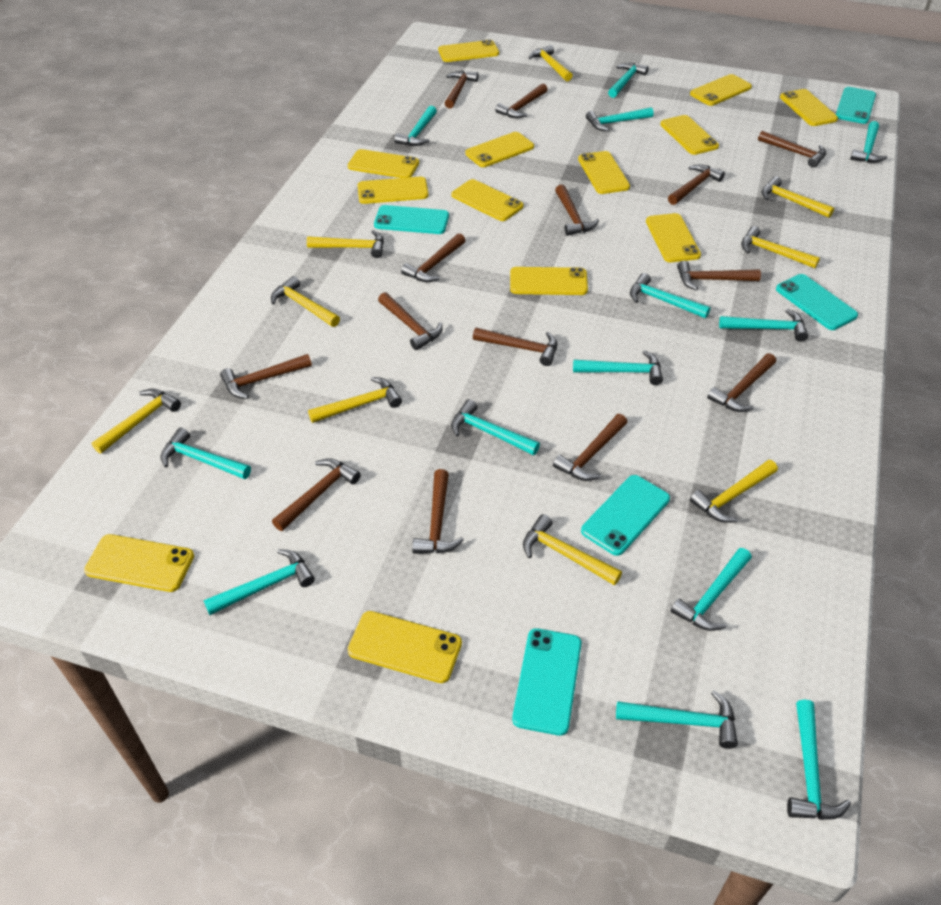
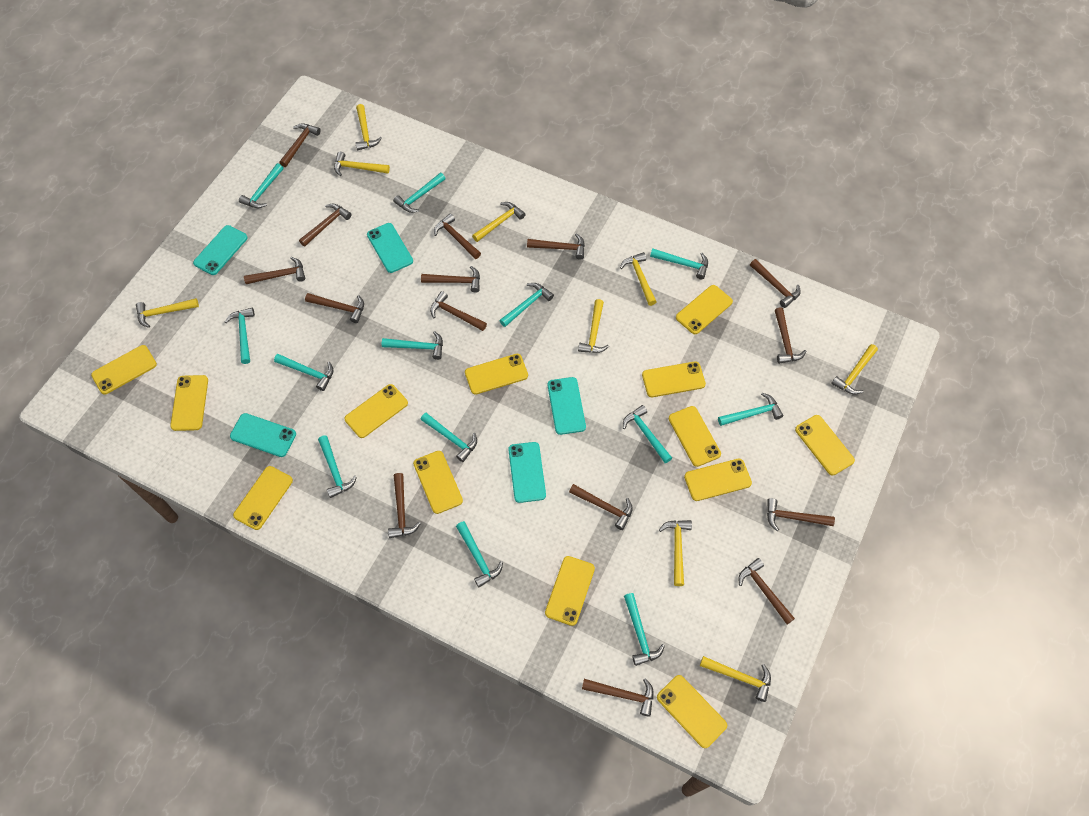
brown hammer: 14 -> 15

